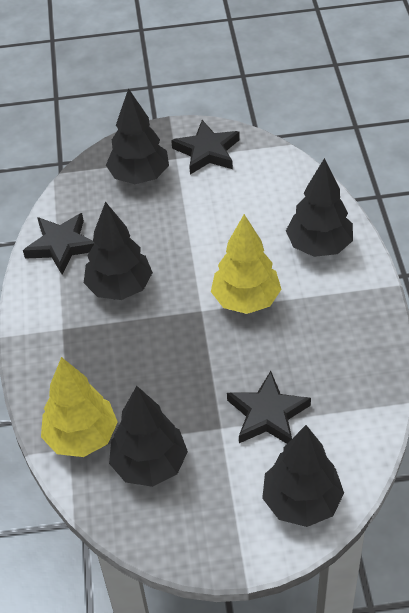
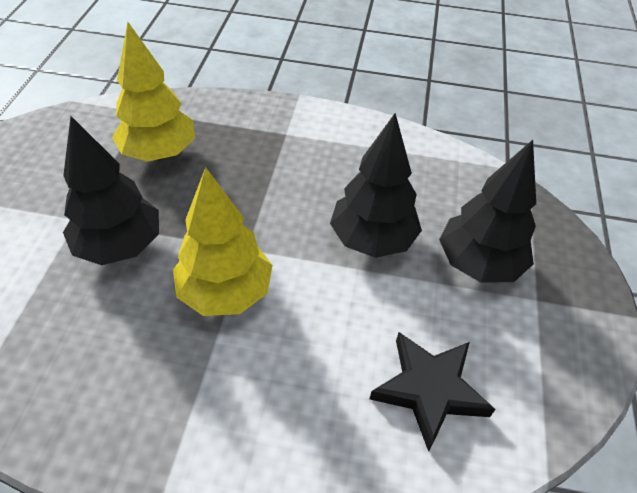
black star: 3 -> 1
black tree: 5 -> 3

